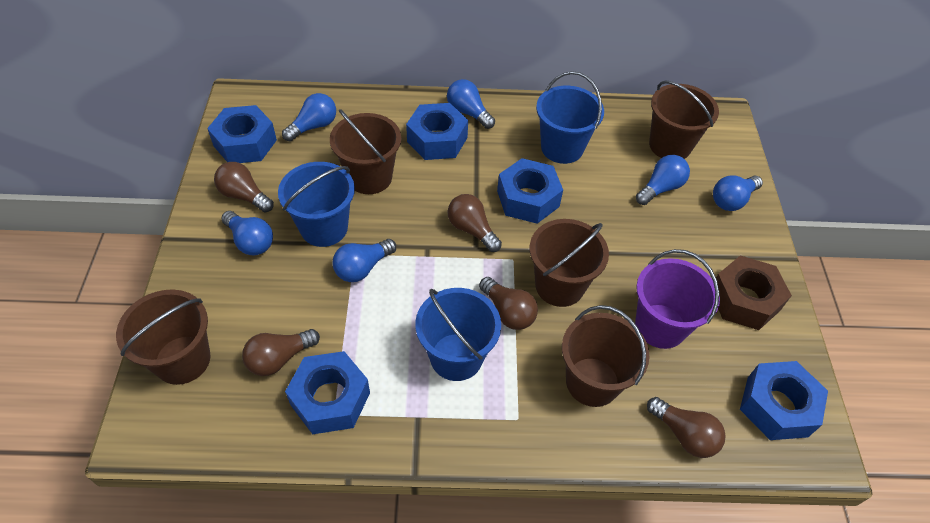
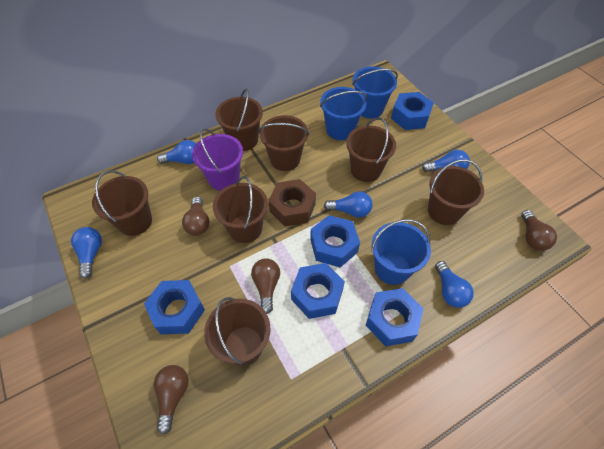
blue light bulb: 6 -> 5
brown bucket: 5 -> 7
brown light bulb: 5 -> 4

